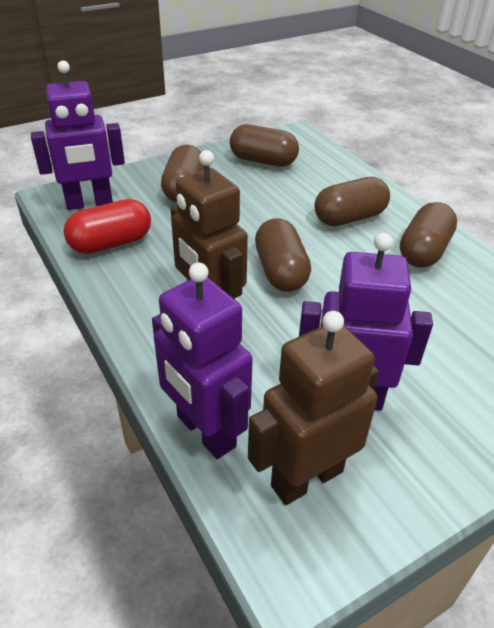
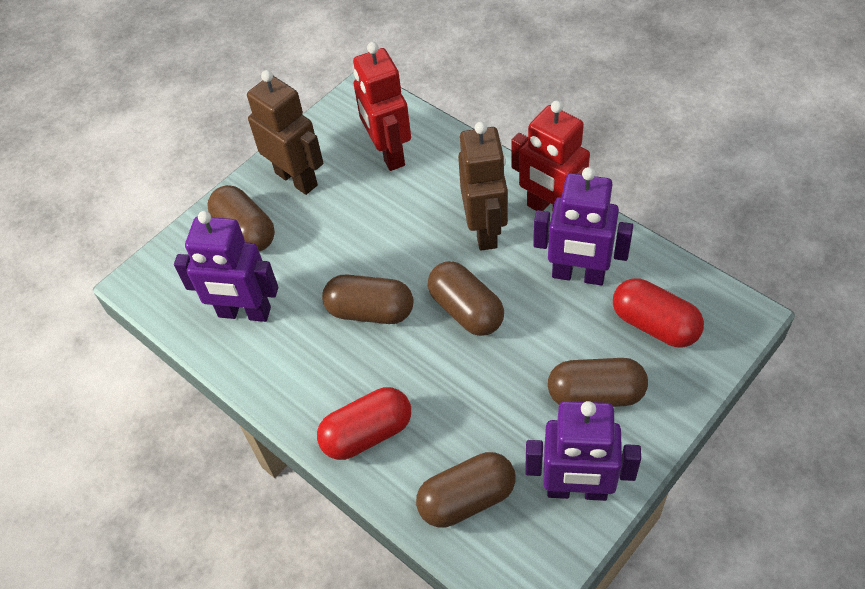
red capsule: 1 -> 2
red robot: 0 -> 2

